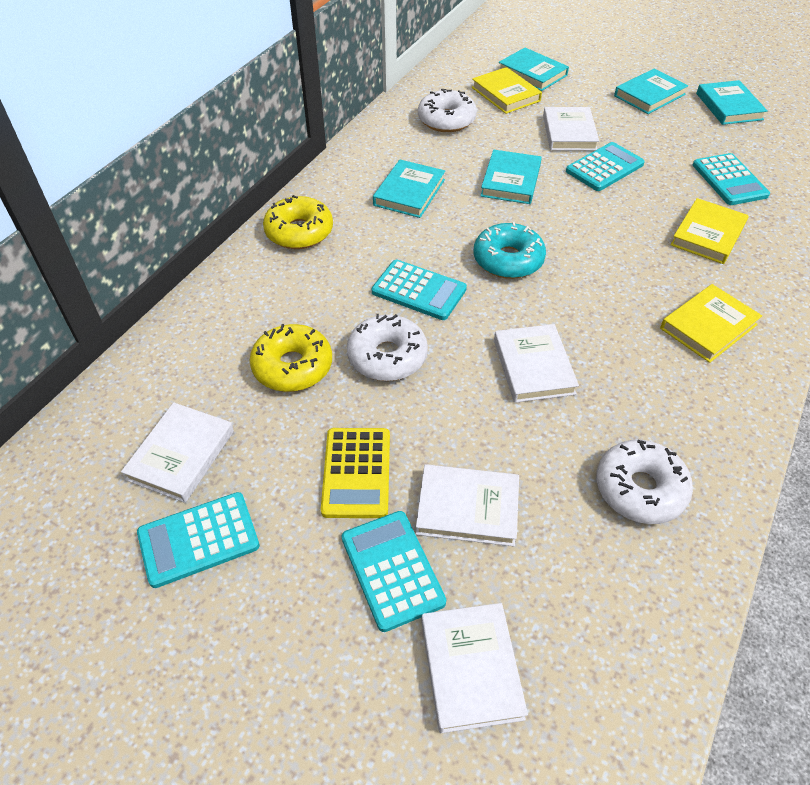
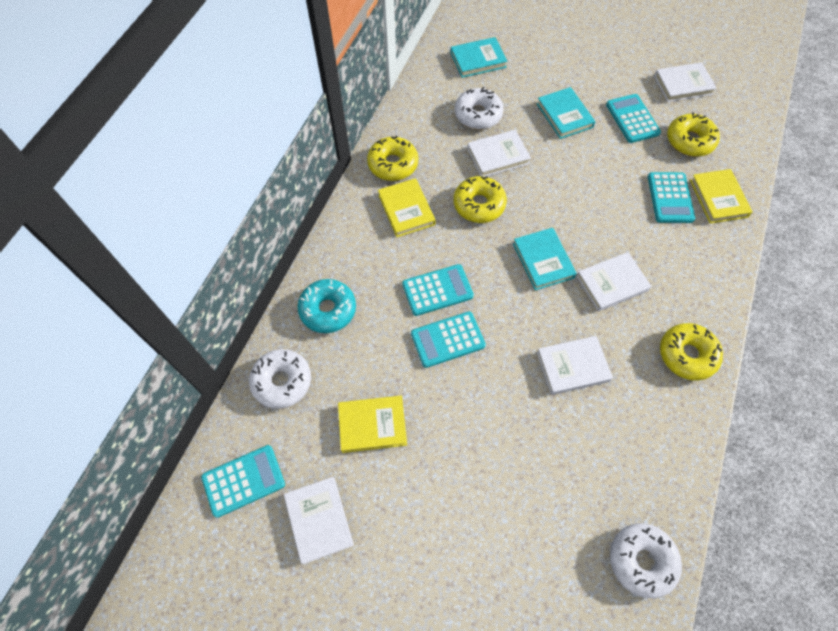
turquoise book: 5 -> 3
yellow calculator: 1 -> 0
yellow donut: 2 -> 4

